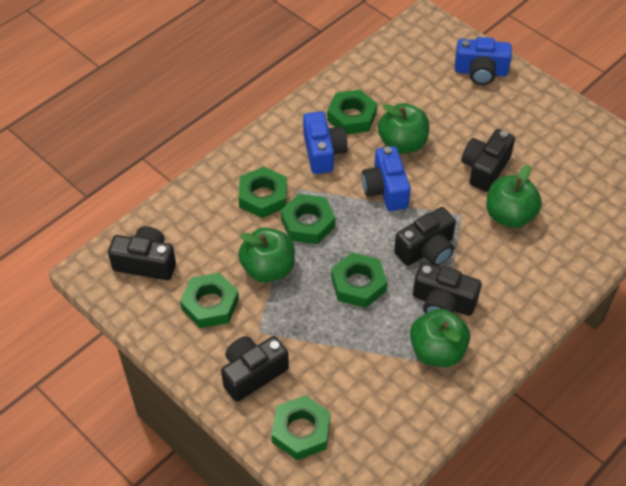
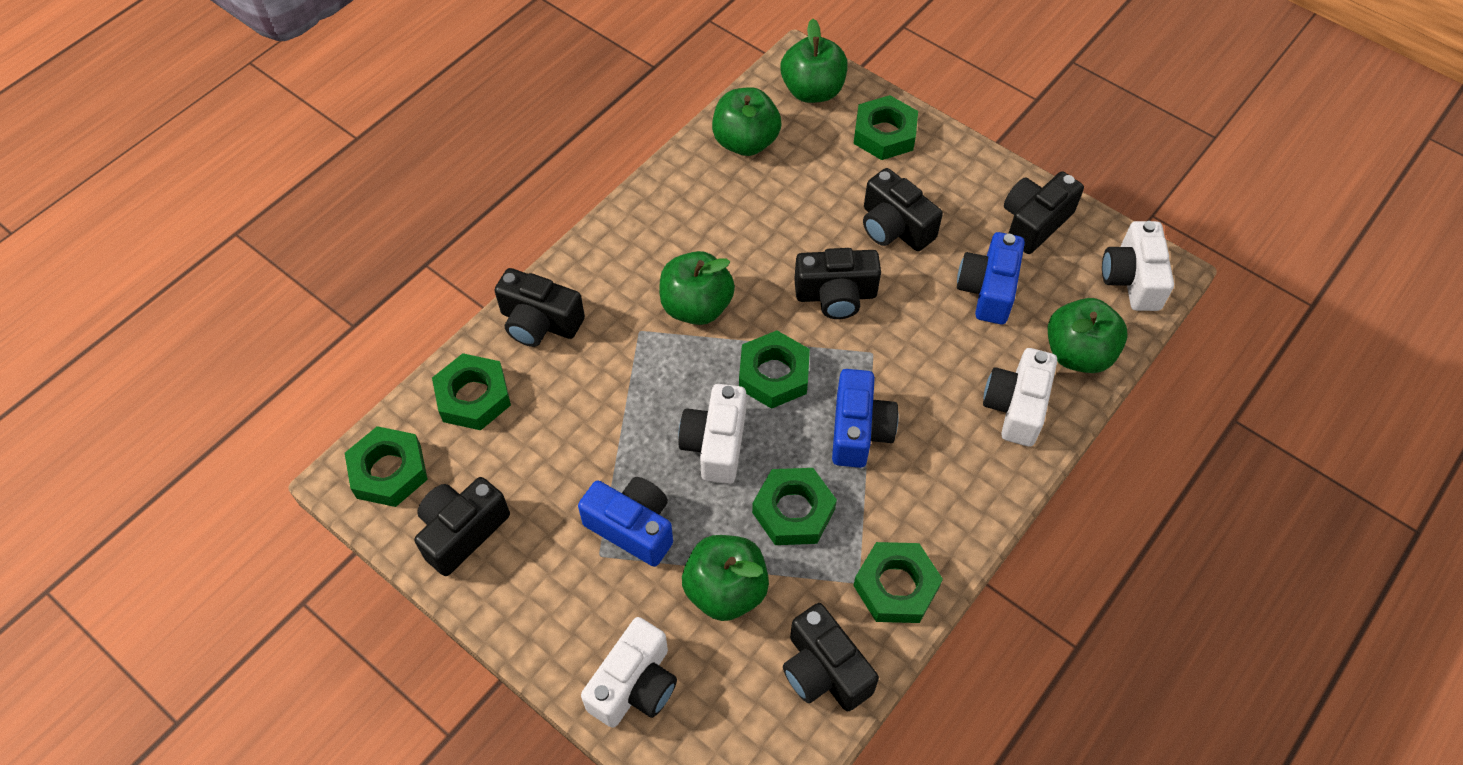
black camera: 5 -> 6
green apple: 4 -> 5
white camera: 0 -> 4

